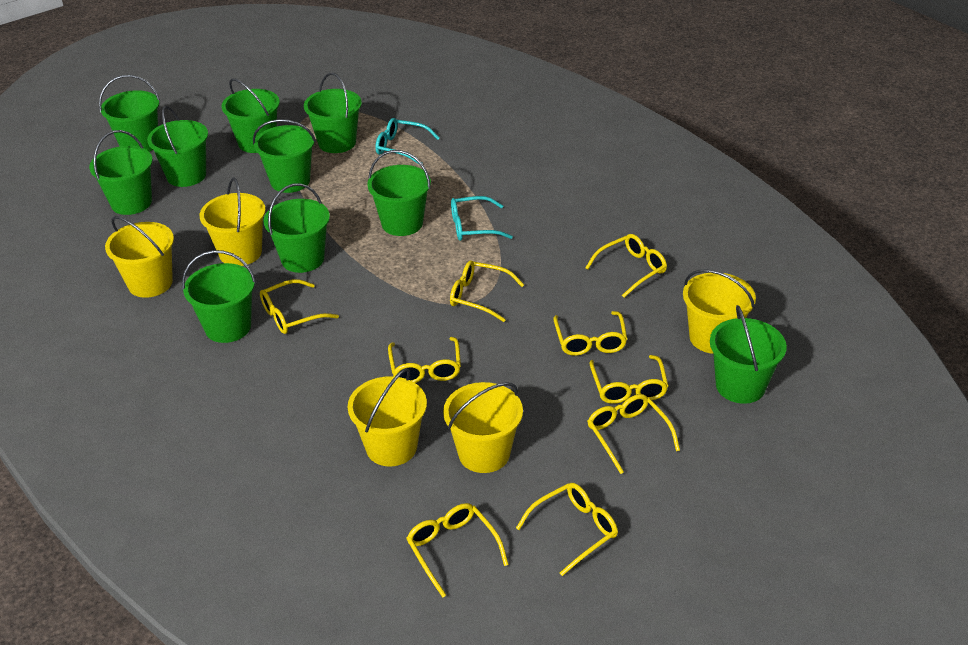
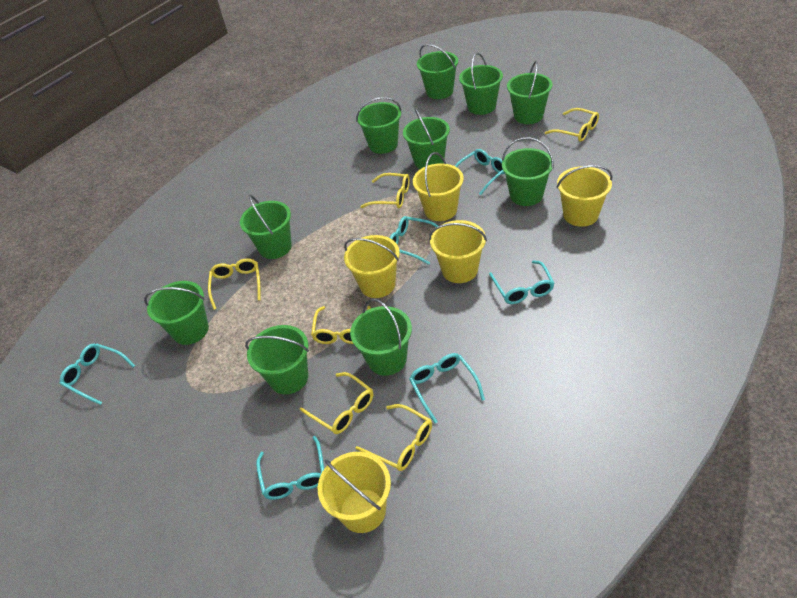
turquoise glasses: 2 -> 6
yellow glasses: 9 -> 6

